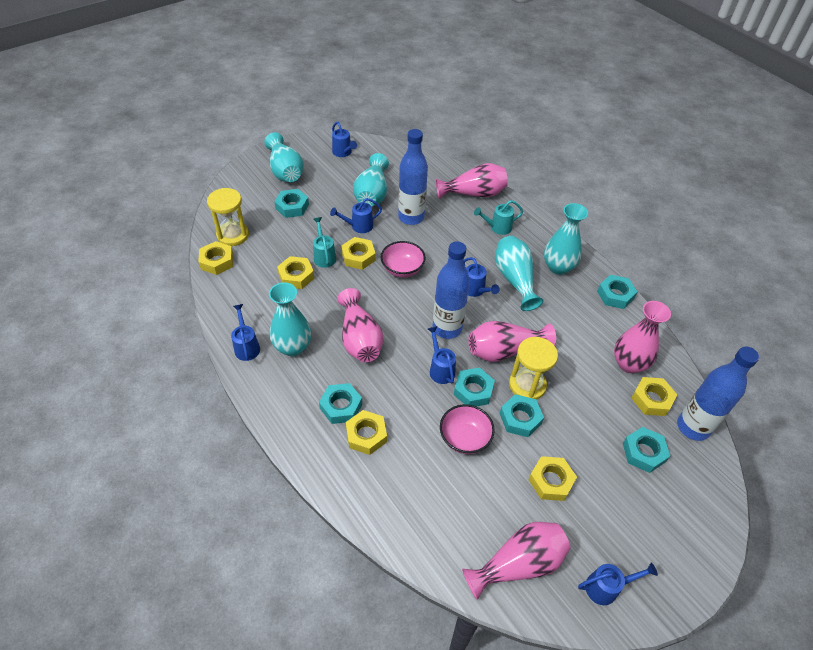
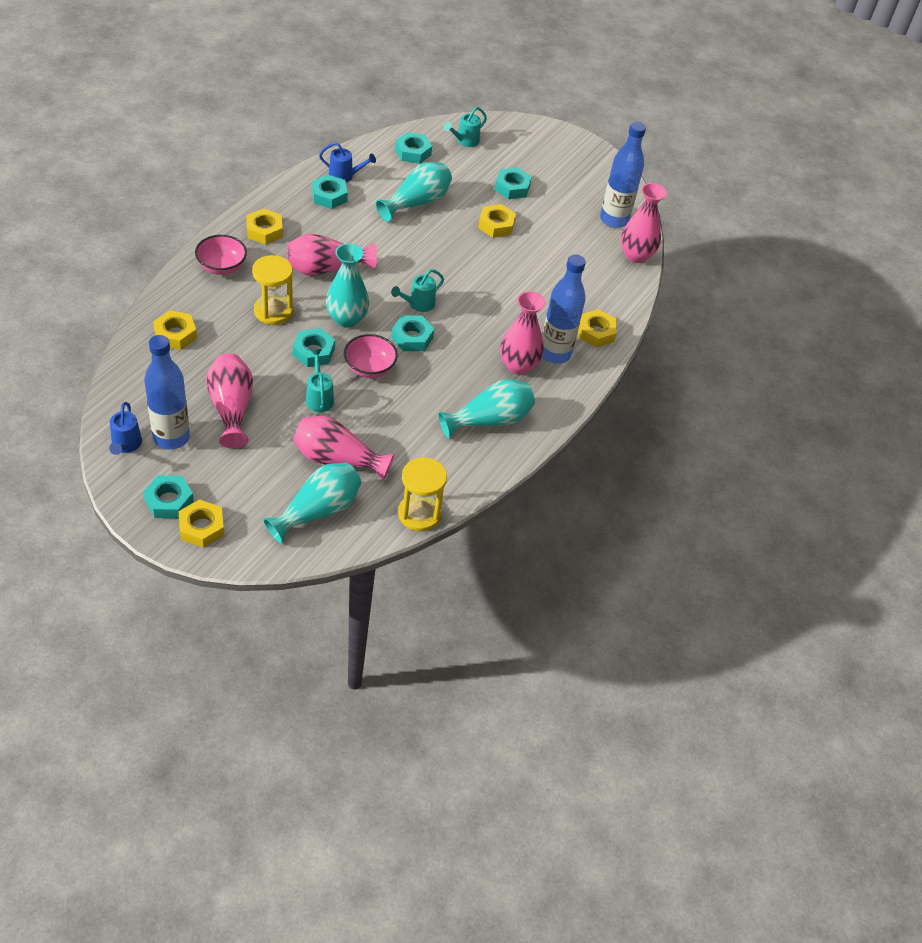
blue watering can: 6 -> 2
turquoise vase: 5 -> 4
turquoise watering can: 2 -> 3
yellow nut: 6 -> 5

